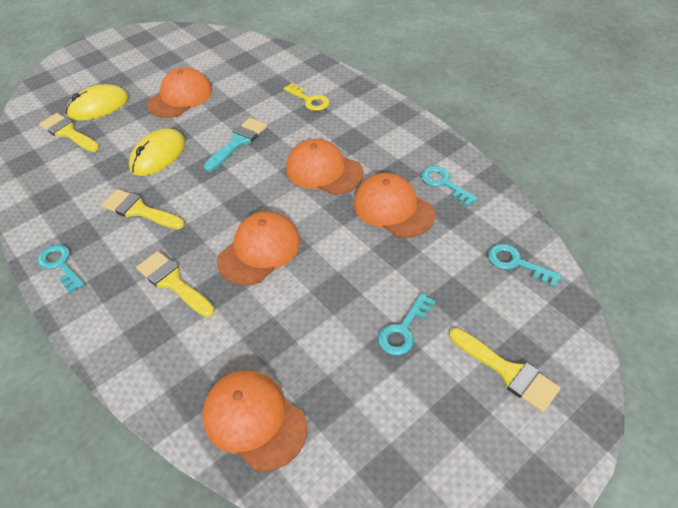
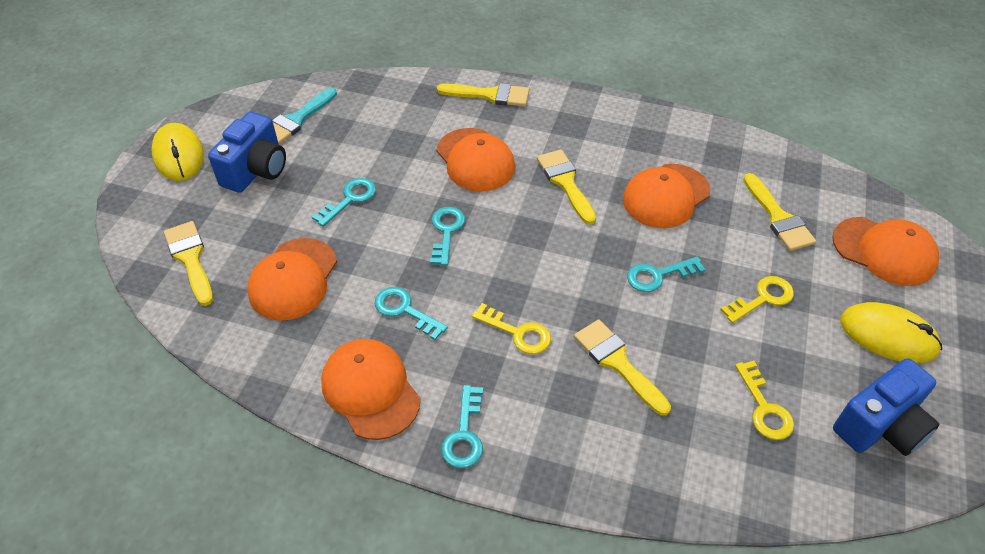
blue camera: 0 -> 2
turquoise key: 4 -> 5
yellow brush: 4 -> 5
yellow key: 1 -> 3

